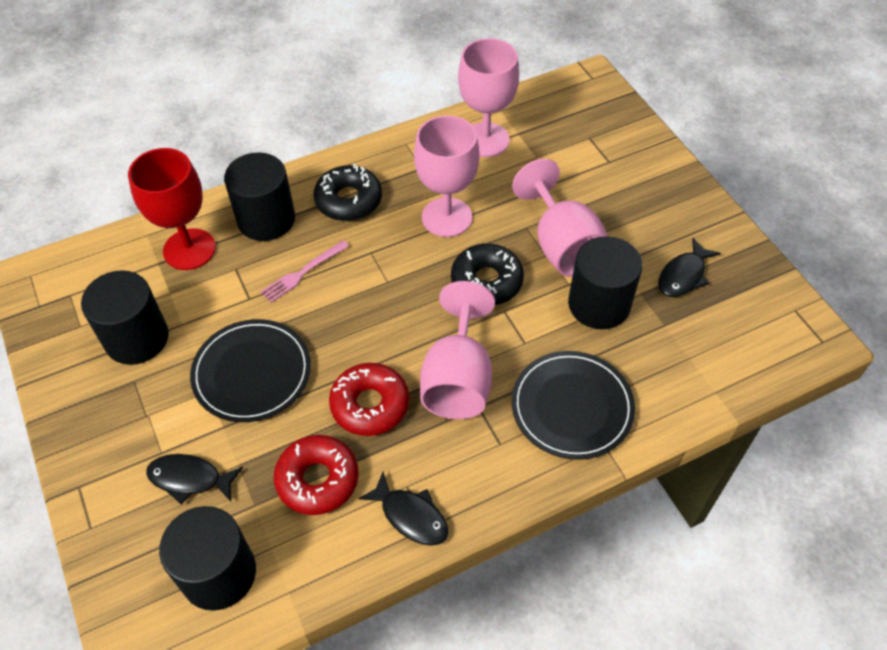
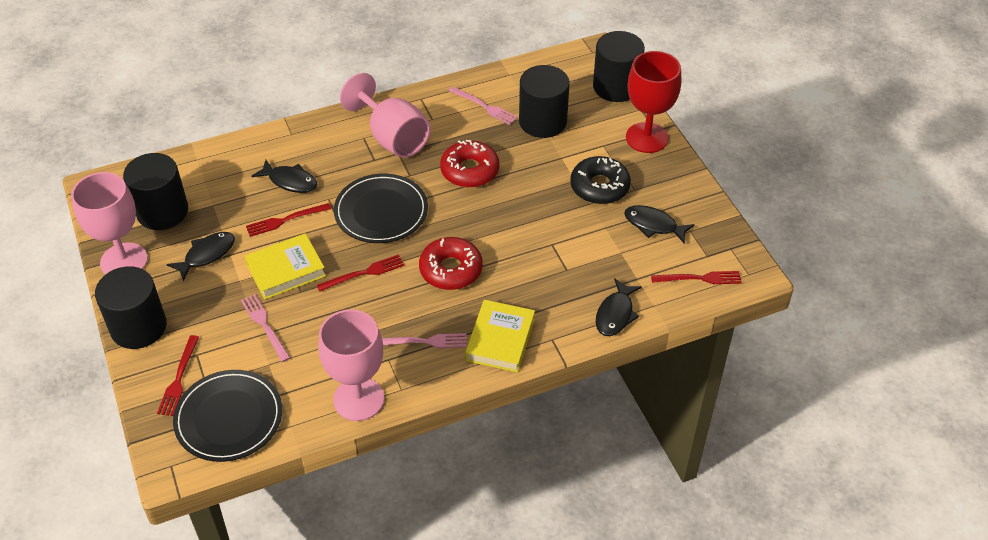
black donut: 2 -> 1
black fish: 3 -> 4
pink fork: 1 -> 3
pink goblet: 4 -> 3
red fork: 0 -> 4
yellow book: 0 -> 2

